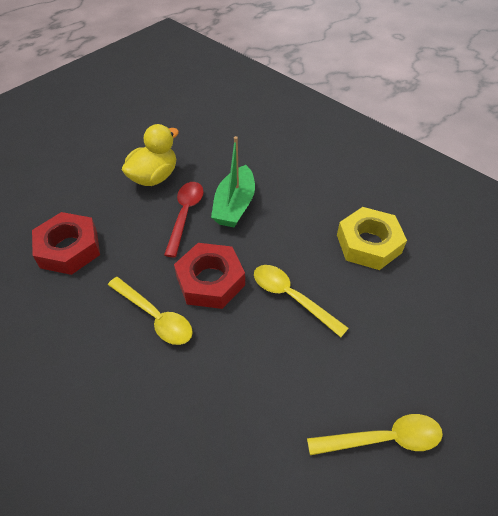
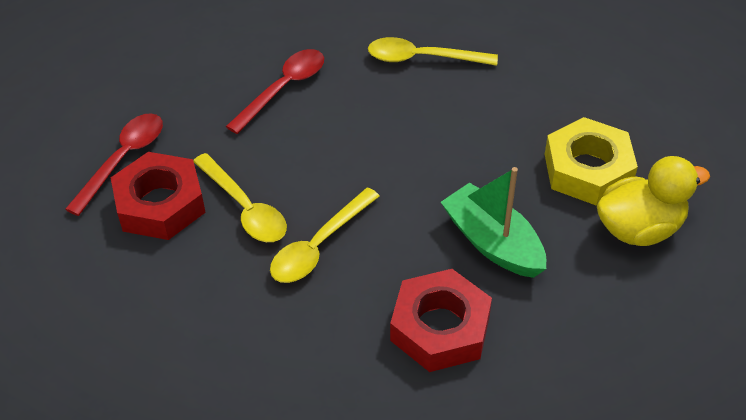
red spoon: 1 -> 2

